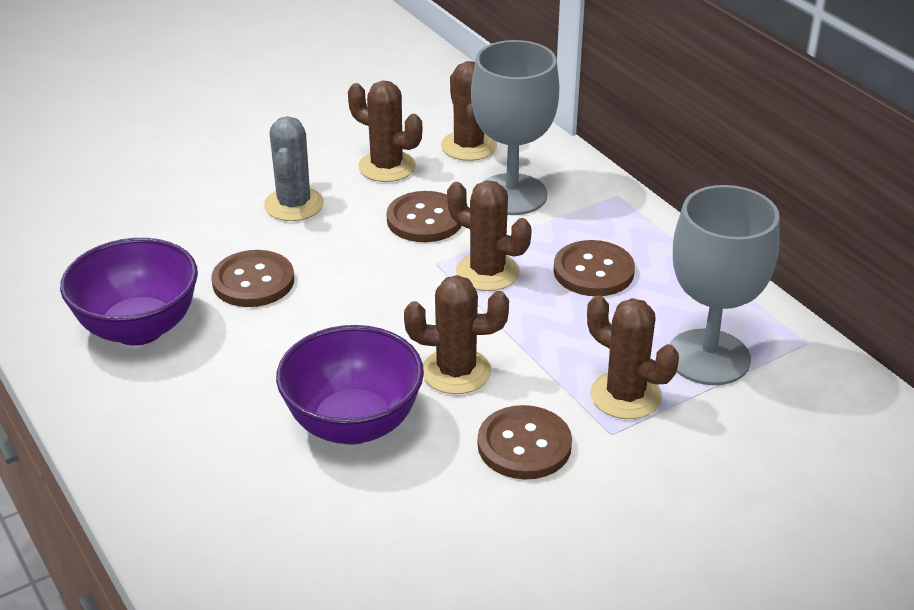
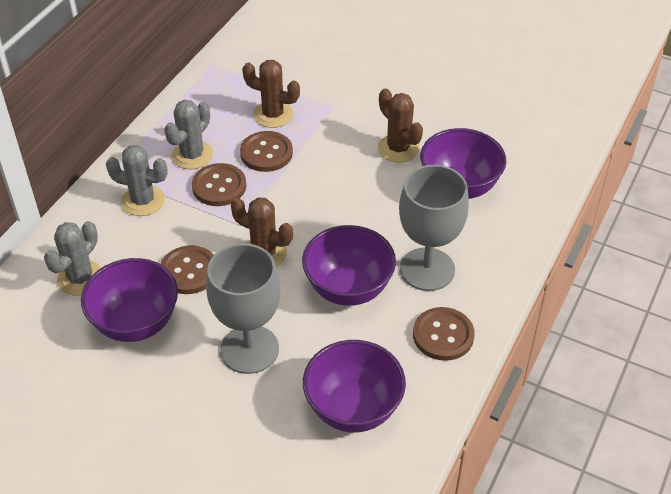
brown cactus: 5 -> 3
grey cactus: 1 -> 3
purple bowl: 2 -> 4

